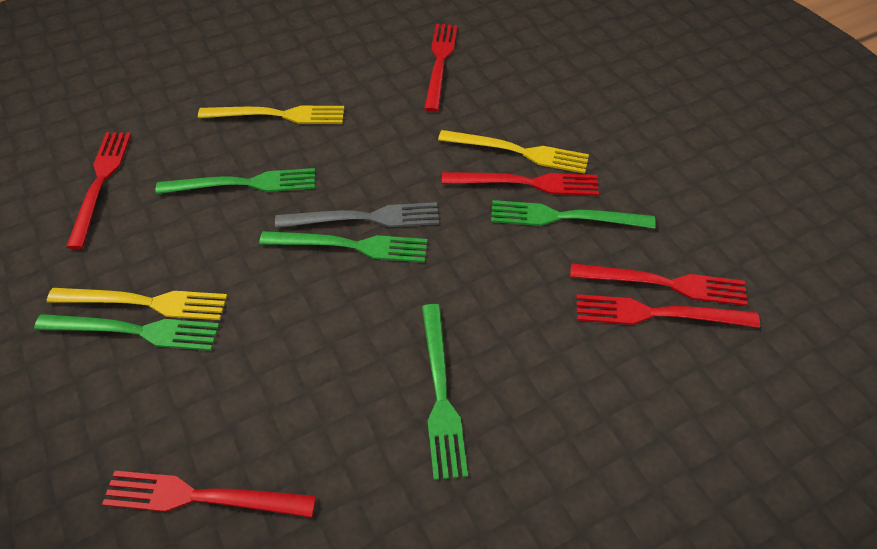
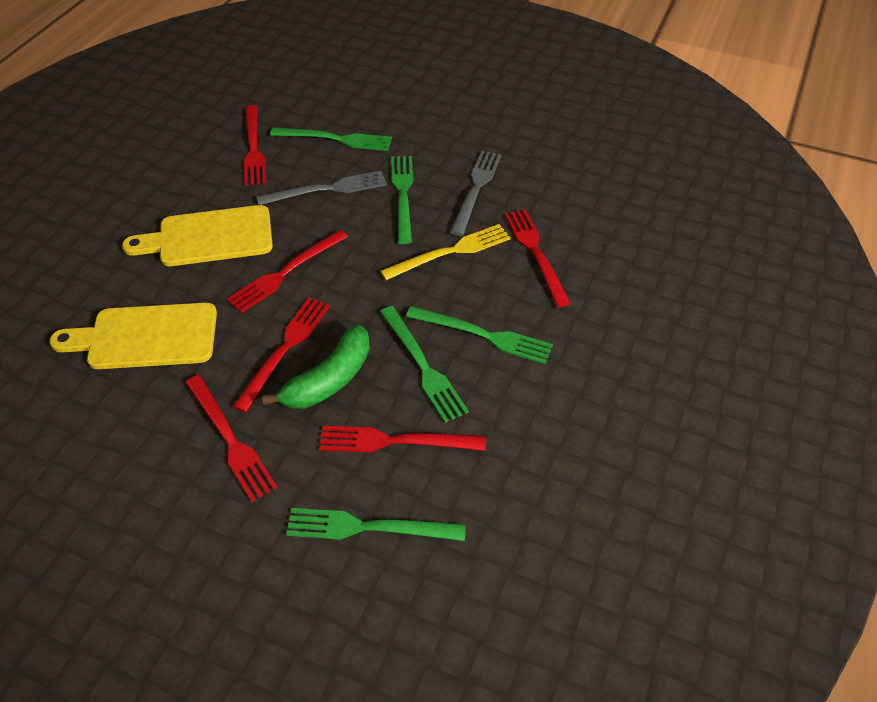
green banana: 0 -> 1
grey fork: 1 -> 2
yellow cutting board: 0 -> 2
yellow fork: 3 -> 1

